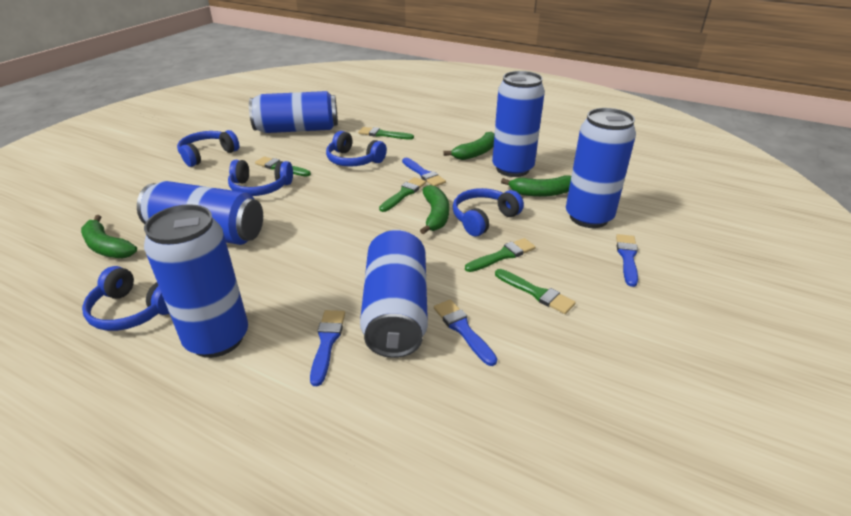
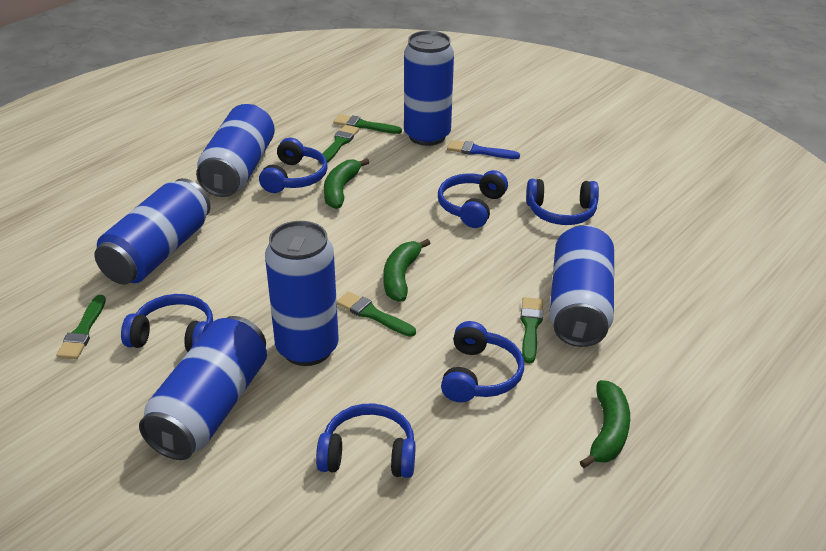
blue brush: 4 -> 1
blue headphones: 5 -> 6
green banana: 4 -> 3

